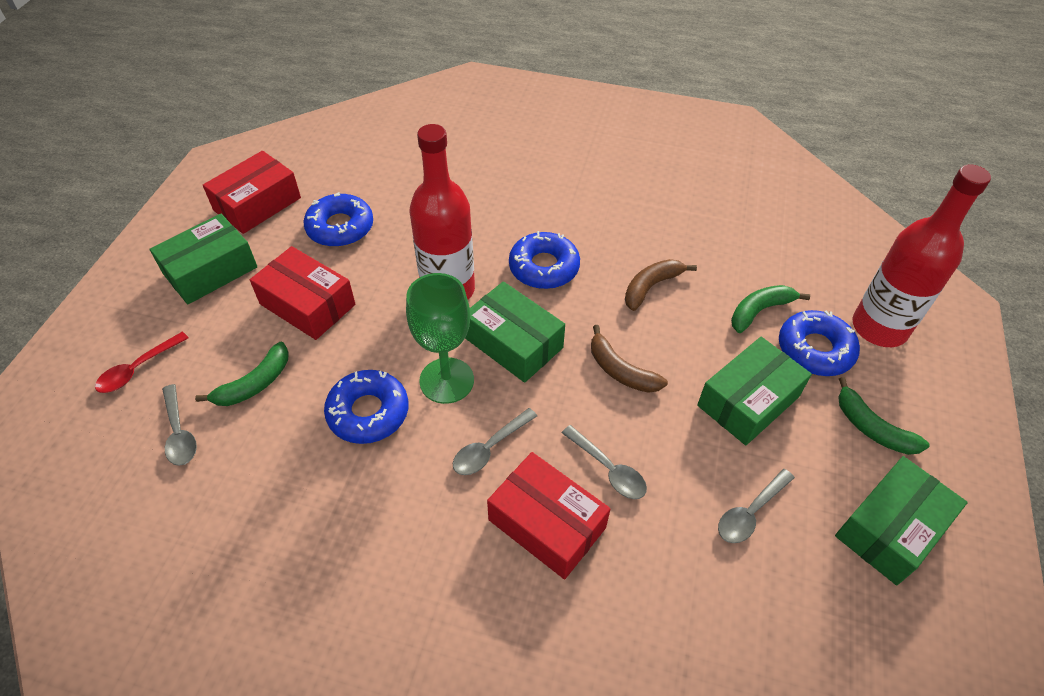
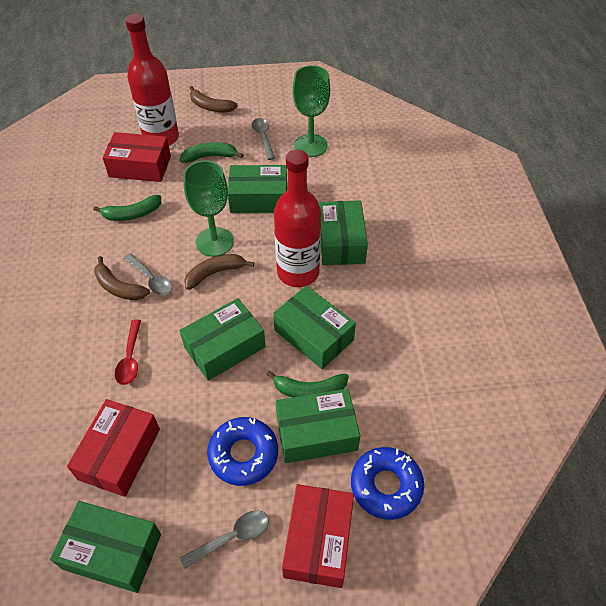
blue donut: 4 -> 2
brown banana: 2 -> 3
green box: 4 -> 6
green goblet: 1 -> 2
grey spoon: 4 -> 3

